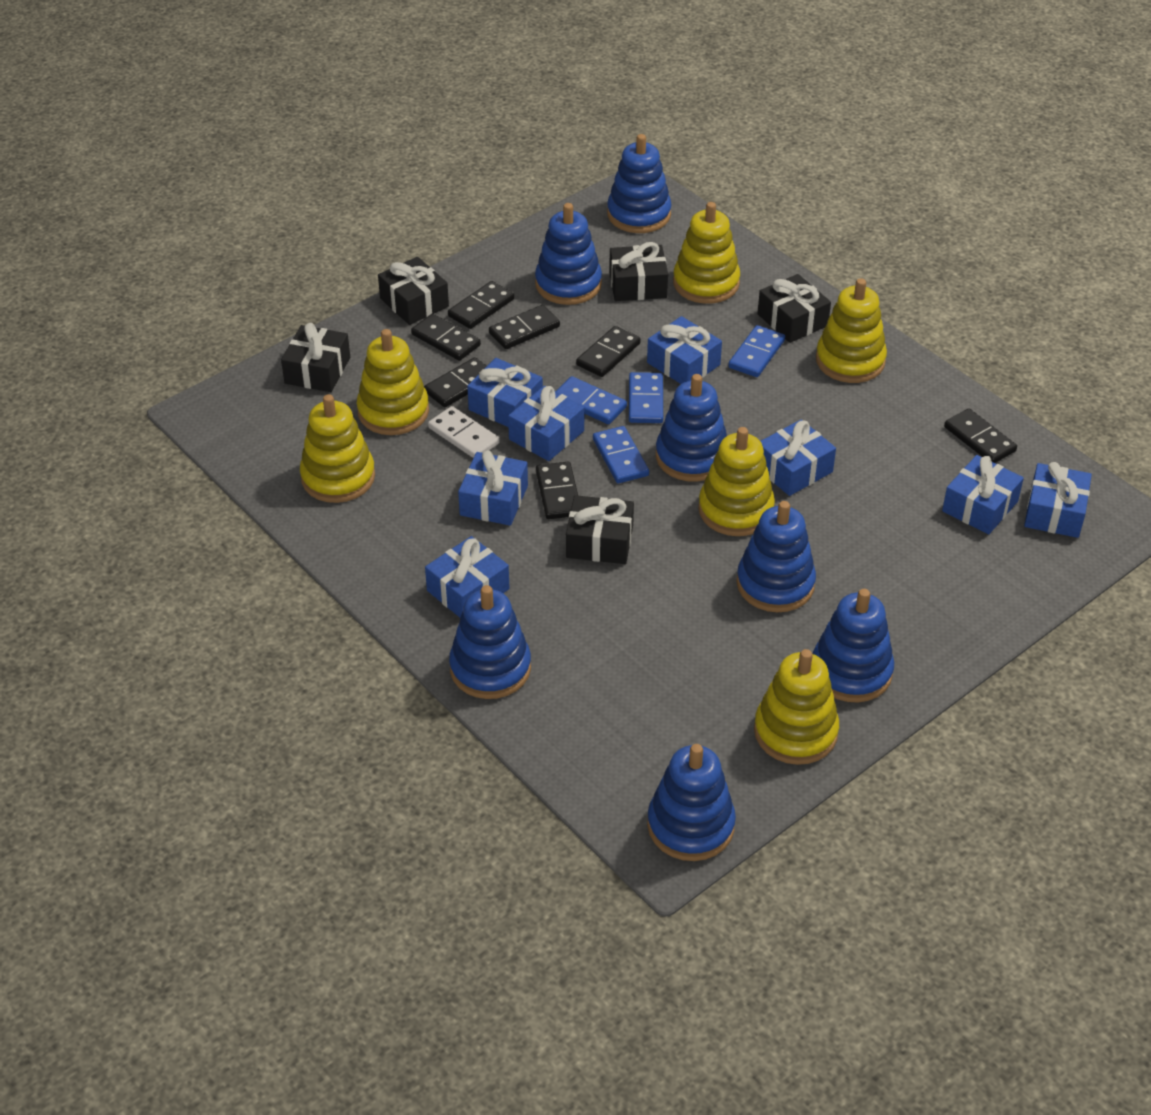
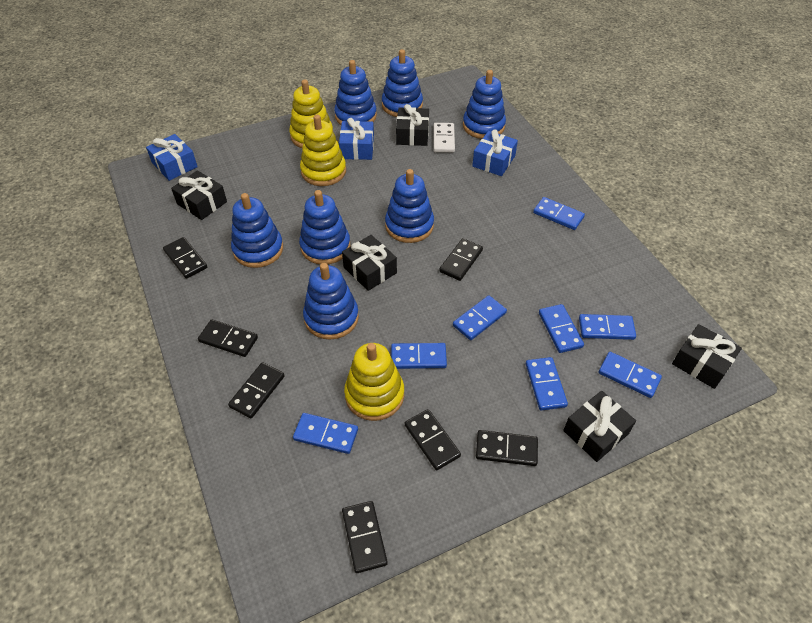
blue domino: 4 -> 8
blue gift: 8 -> 3
yellow stacking toy: 6 -> 3

